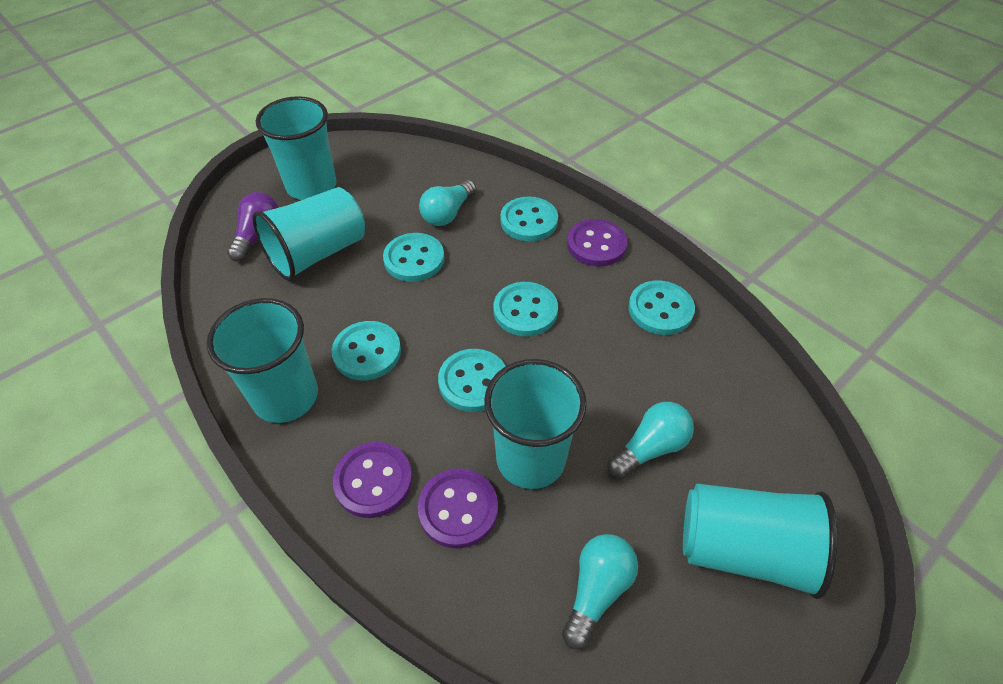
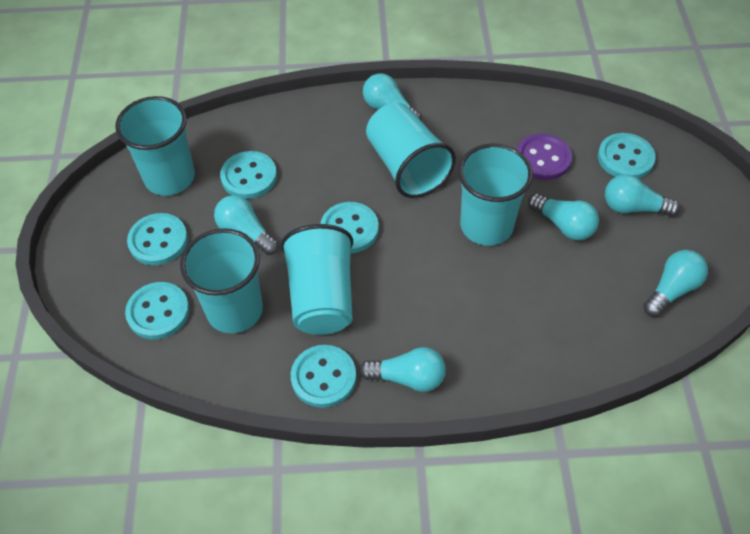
purple button: 3 -> 1
purple light bulb: 1 -> 0
turquoise light bulb: 3 -> 6

